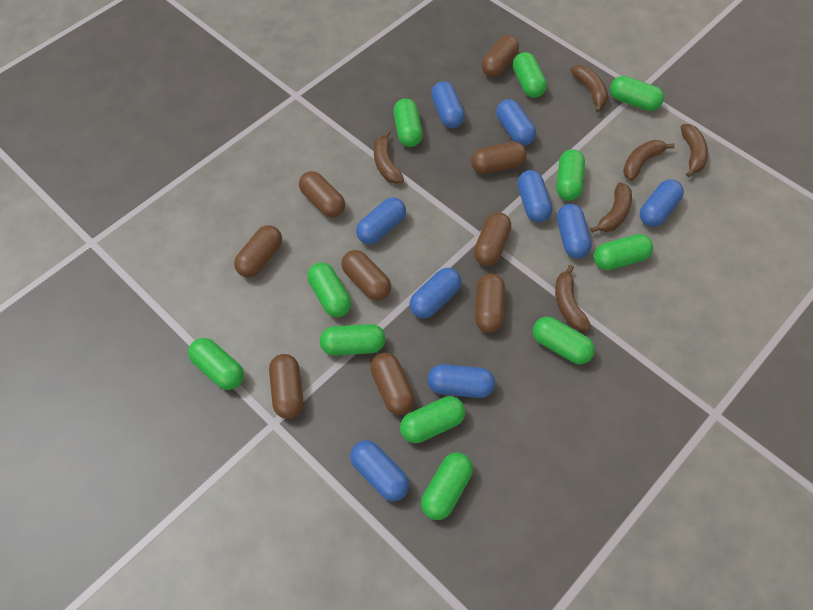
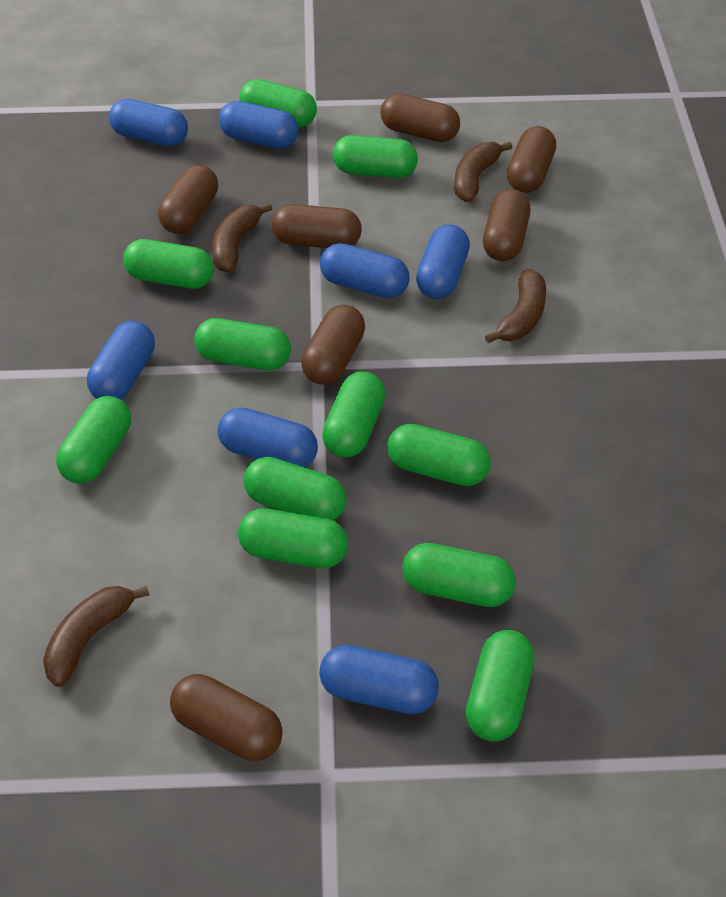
blue capsule: 9 -> 7
brown banana: 6 -> 4
brown capsule: 9 -> 7

